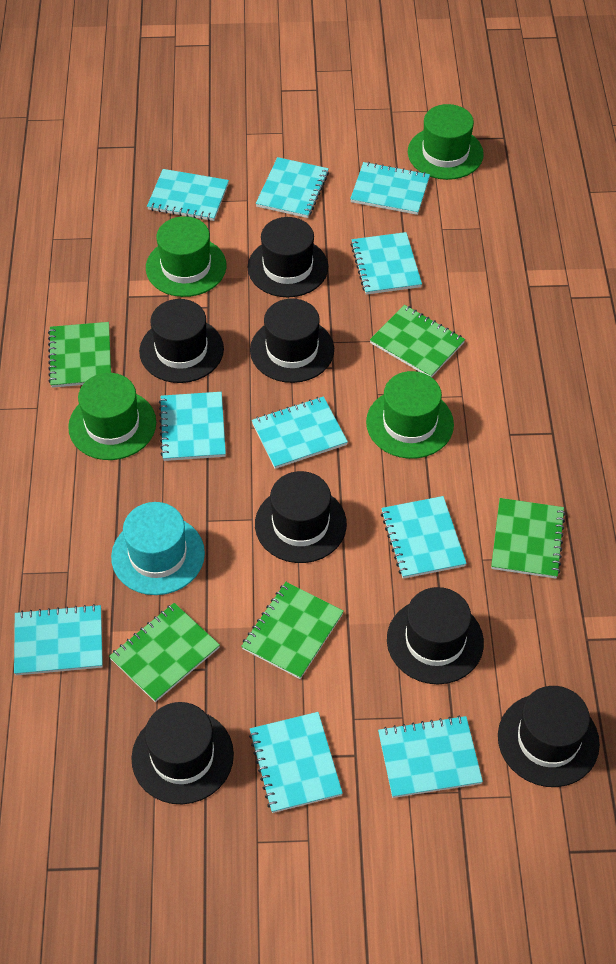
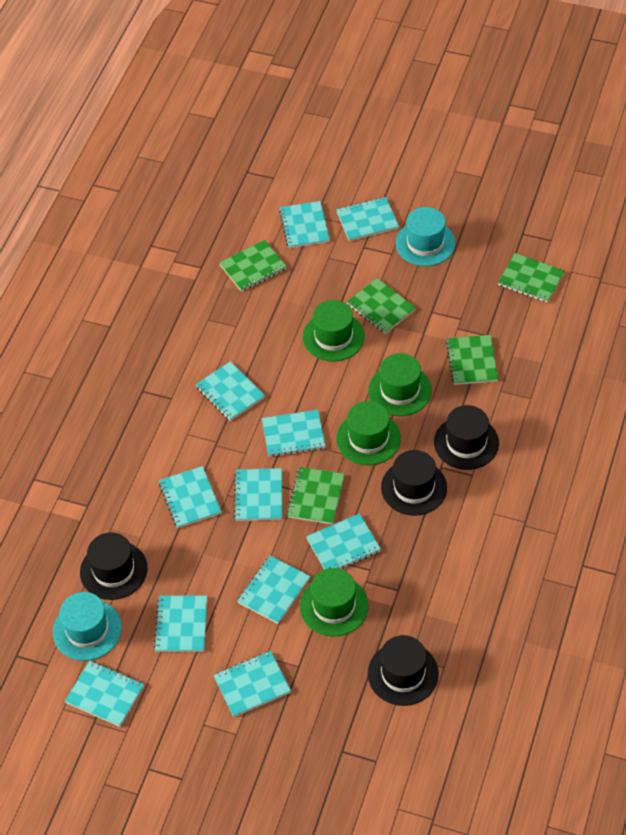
black hat: 7 -> 4
turquoise hat: 1 -> 2
turquoise notebook: 10 -> 11

